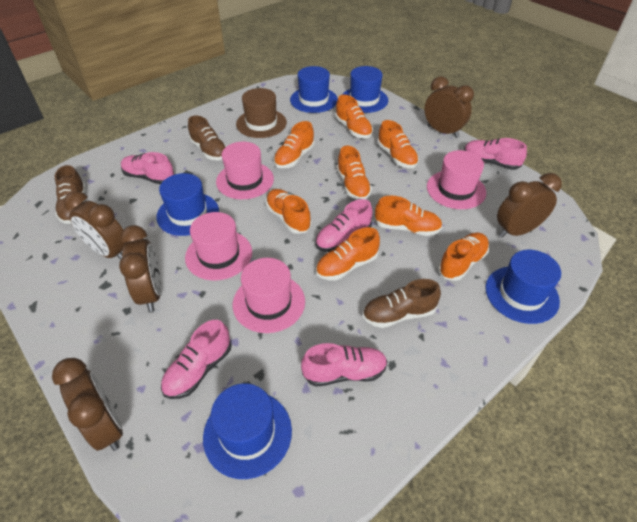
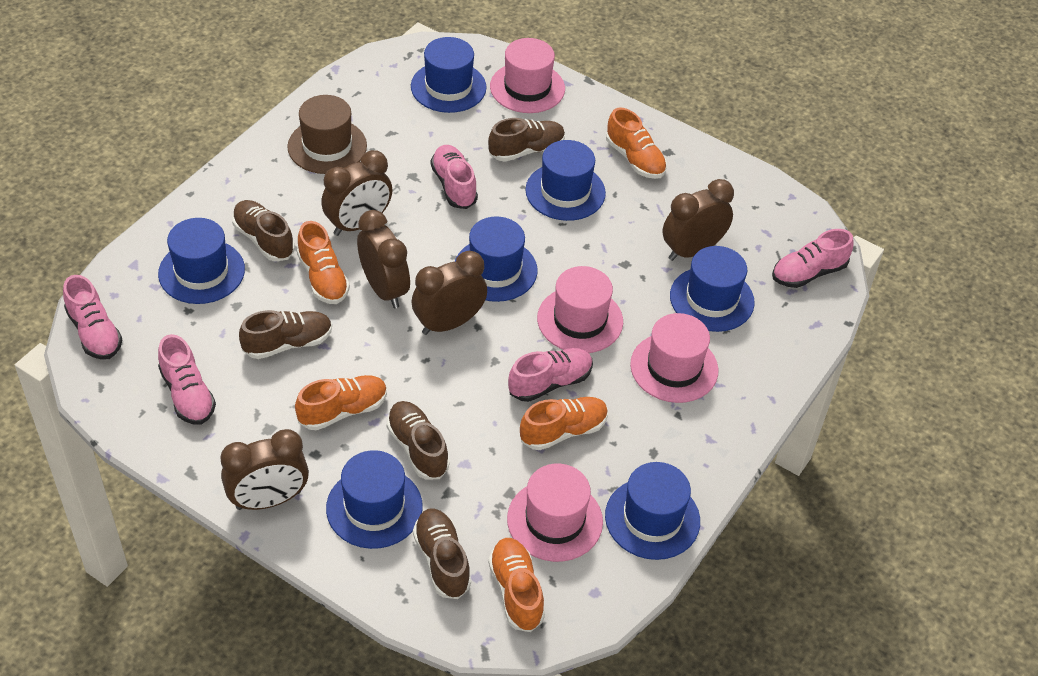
blue hat: 5 -> 7
brown shoe: 3 -> 5
orange shoe: 8 -> 5

